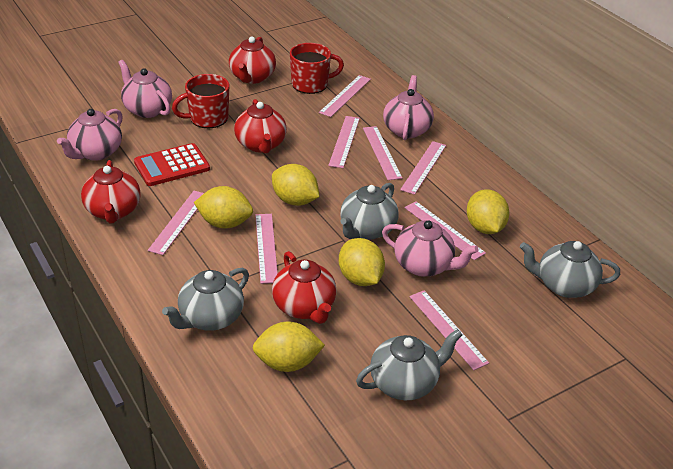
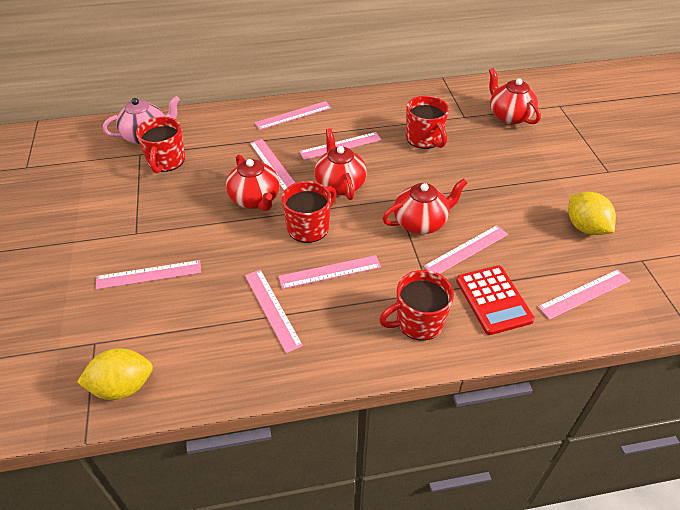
grey teapot: 4 -> 0
pink teapot: 4 -> 1
red mug: 2 -> 4
yellow lemon: 5 -> 2

